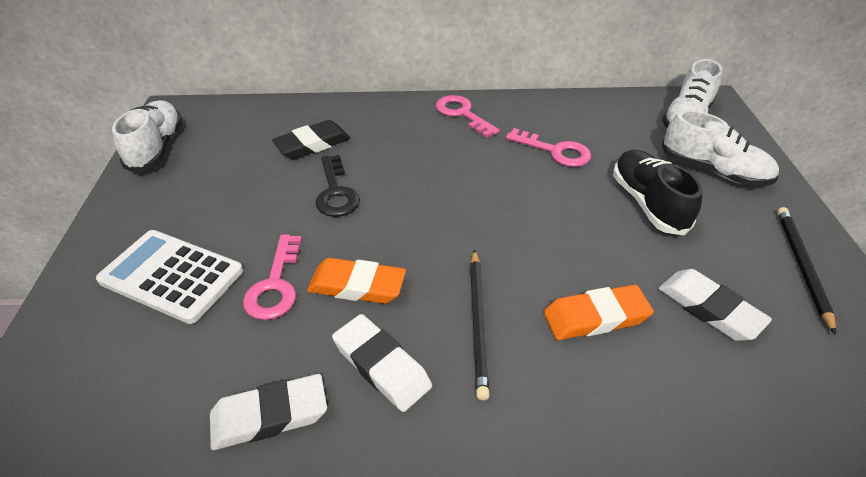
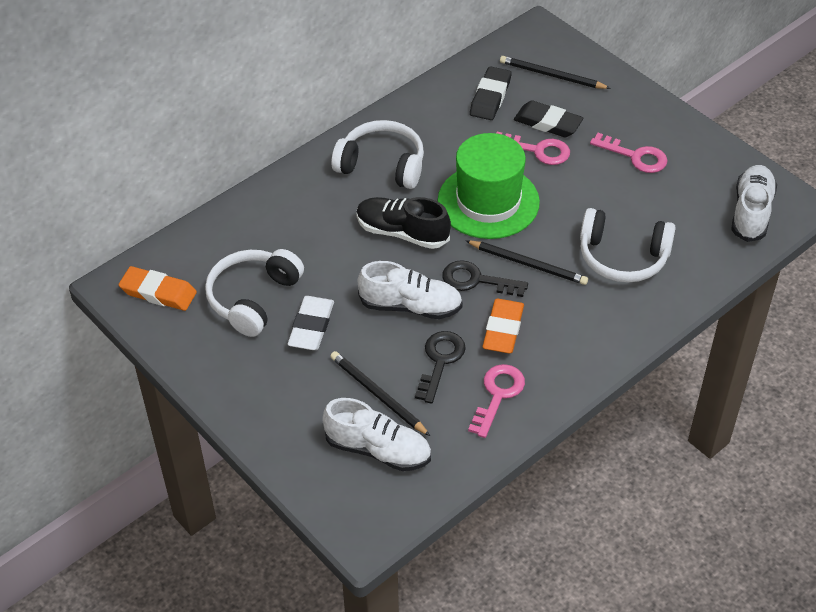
black eraser: 1 -> 2
black key: 1 -> 2
black pencil: 2 -> 3
green hat: 0 -> 1
white calculator: 1 -> 0
white eraser: 3 -> 1
white headphones: 0 -> 3

